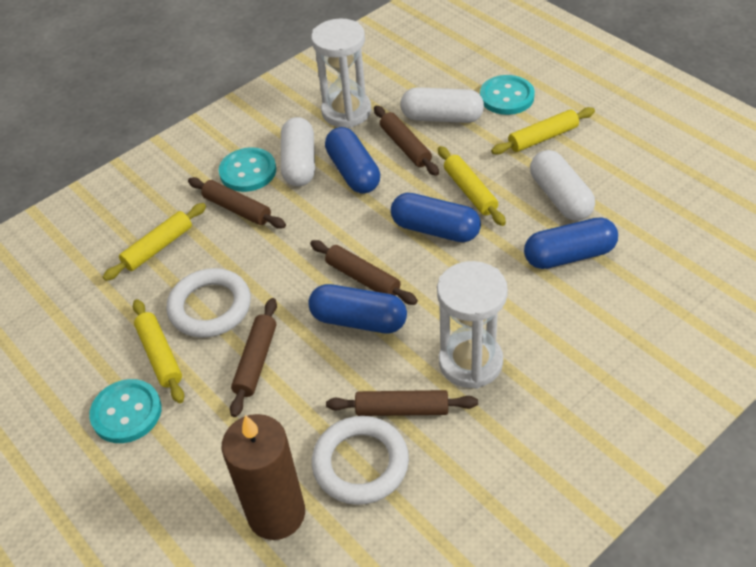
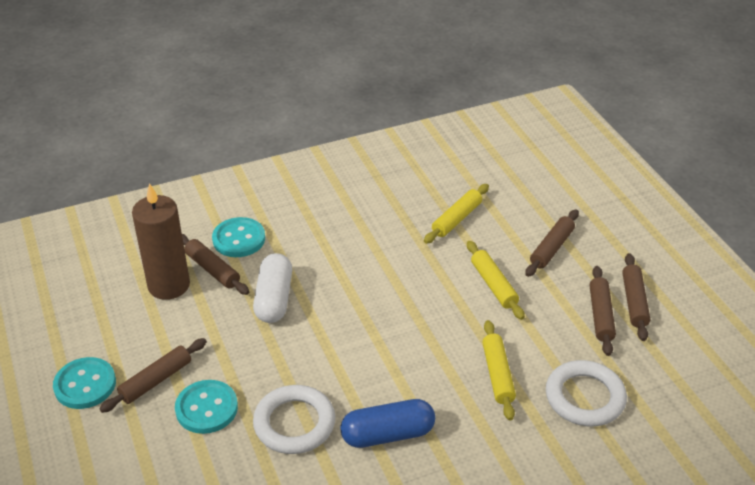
blue capsule: 4 -> 1
white capsule: 3 -> 1
white hourglass: 2 -> 0
yellow rolling pin: 4 -> 3

